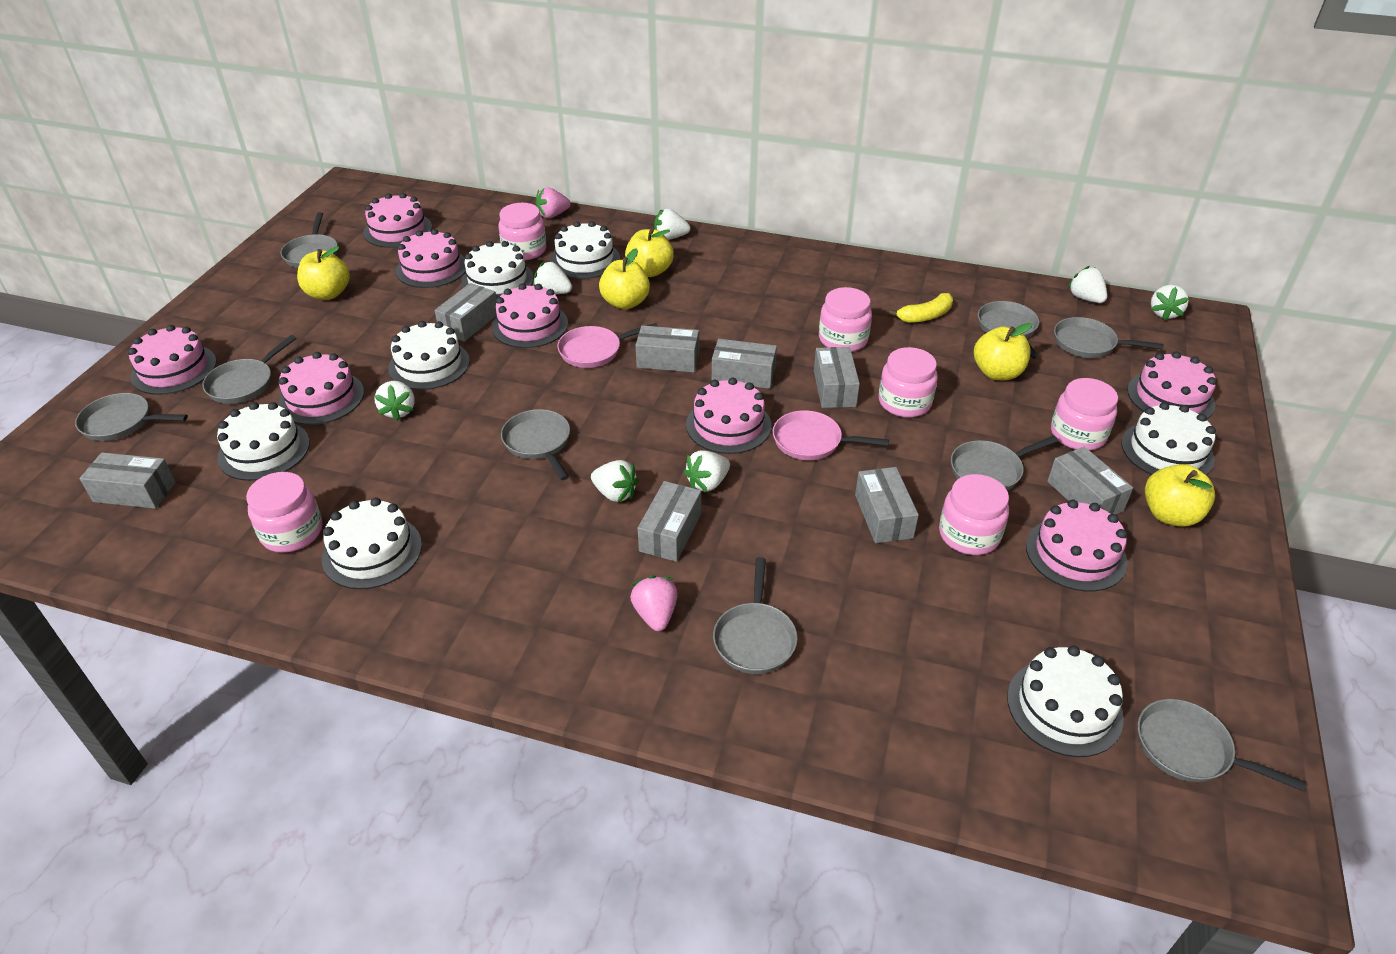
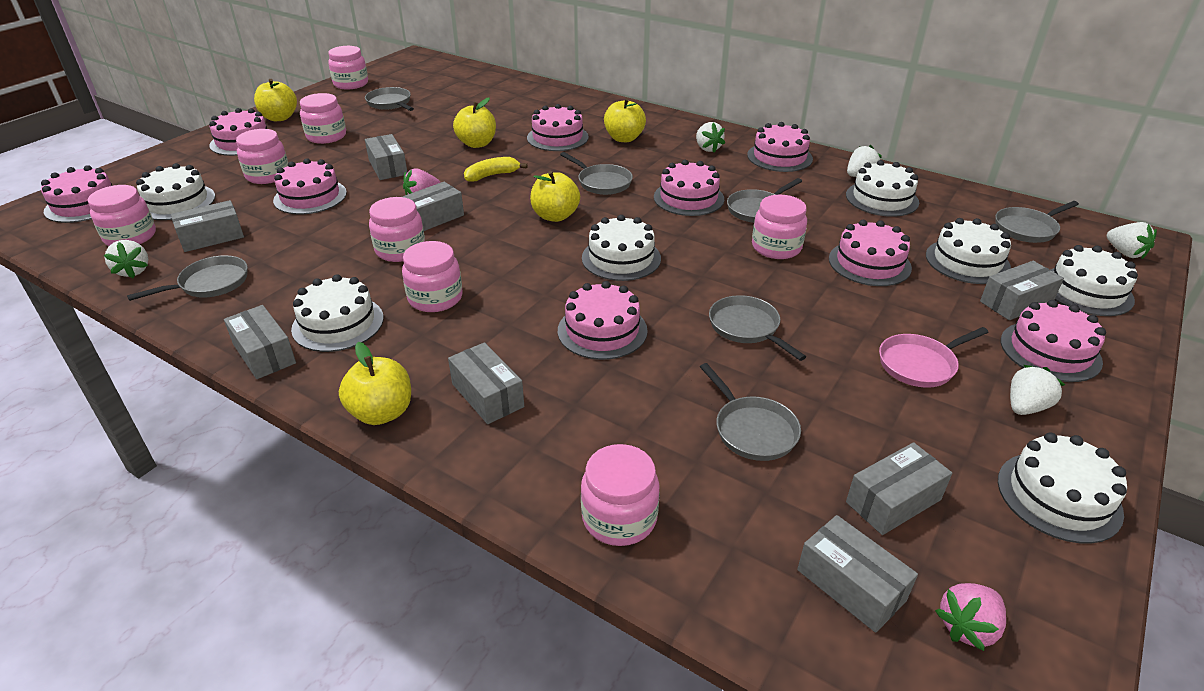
grey pan: 9 -> 7
pink cake: 8 -> 9
pink jar: 6 -> 8
pink pan: 2 -> 1
white strawberry: 7 -> 5

